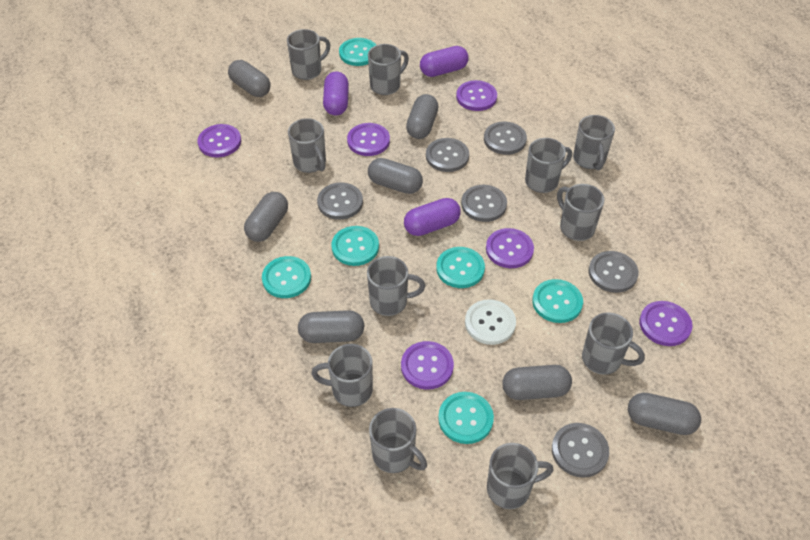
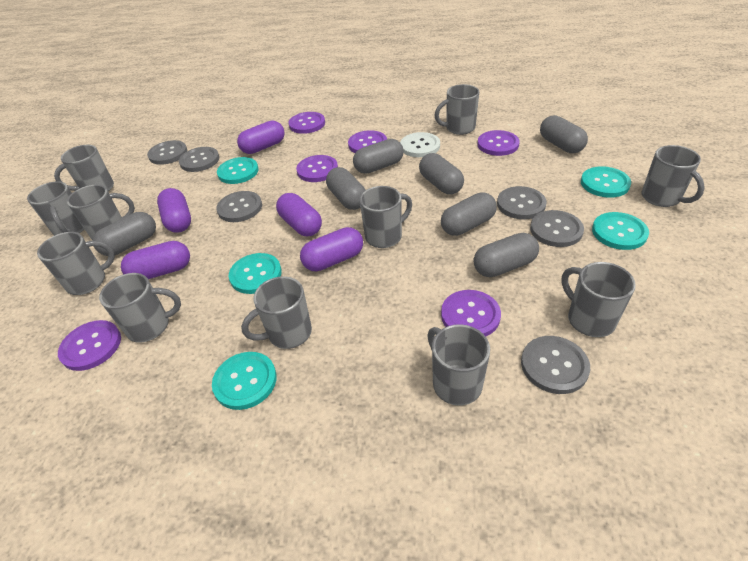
purple capsule: 3 -> 5
turquoise button: 6 -> 5

